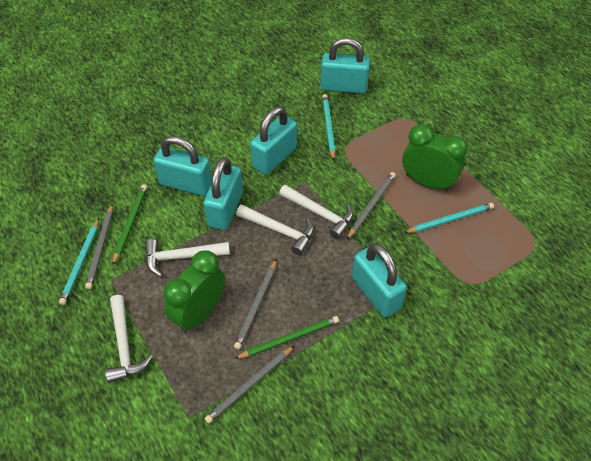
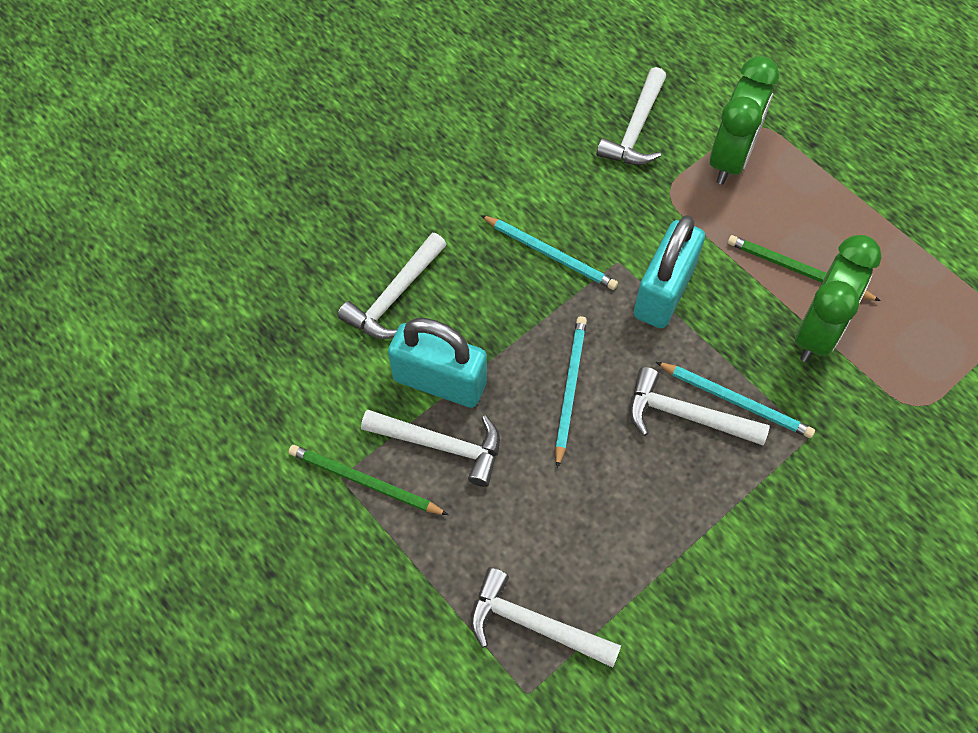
grey pencil: 4 -> 0
turquoise padlock: 5 -> 2
white hammer: 4 -> 5

